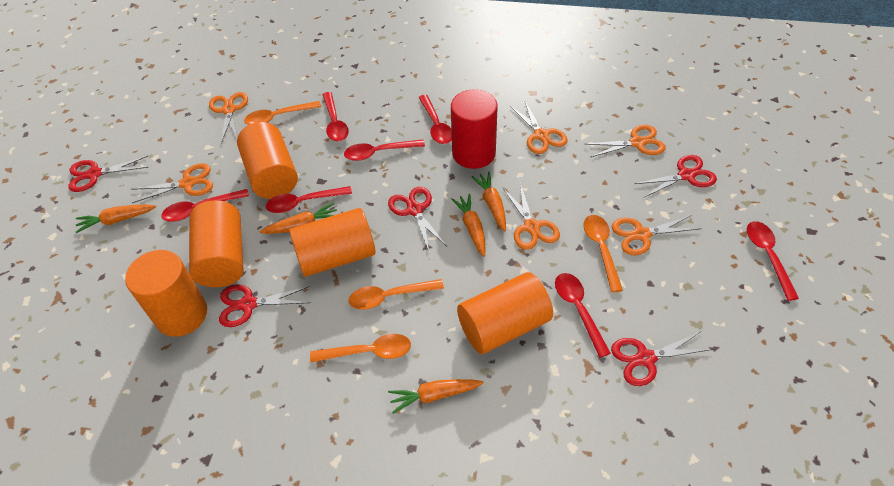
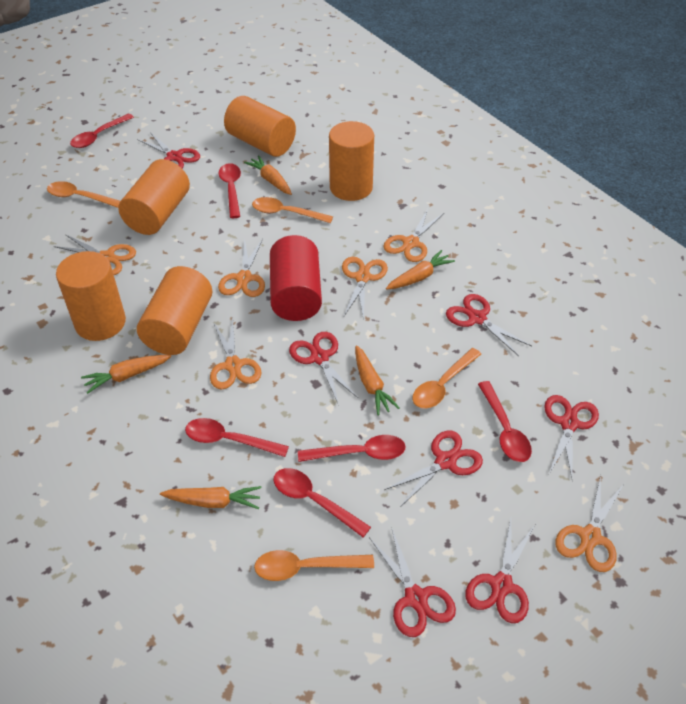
red scissors: 5 -> 7
red spoon: 7 -> 6

